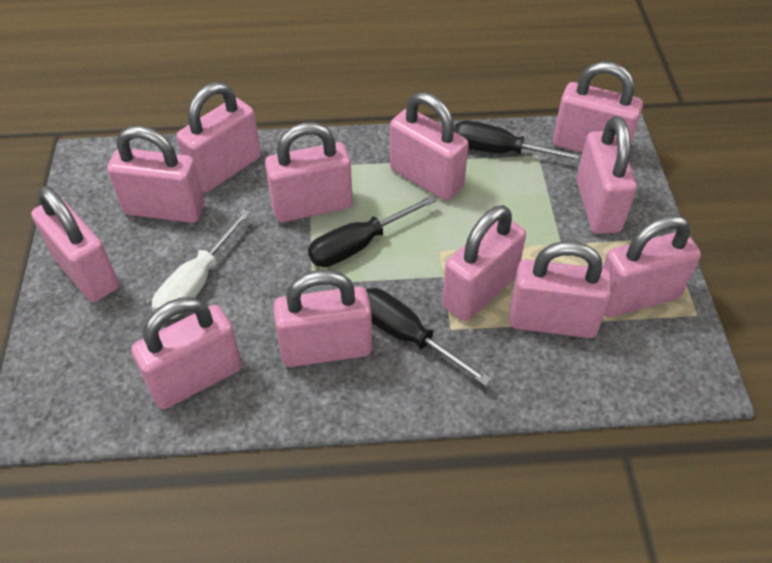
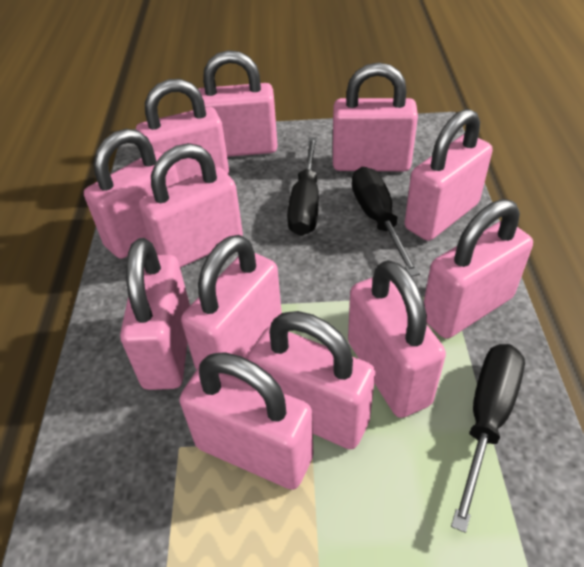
white screwdriver: 1 -> 0

